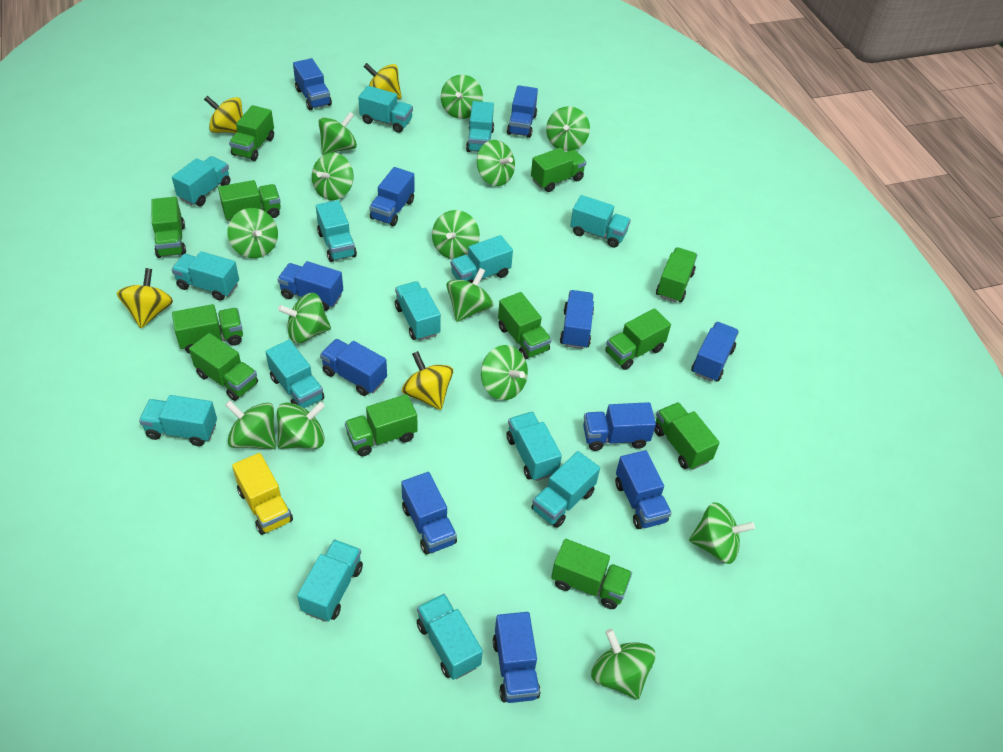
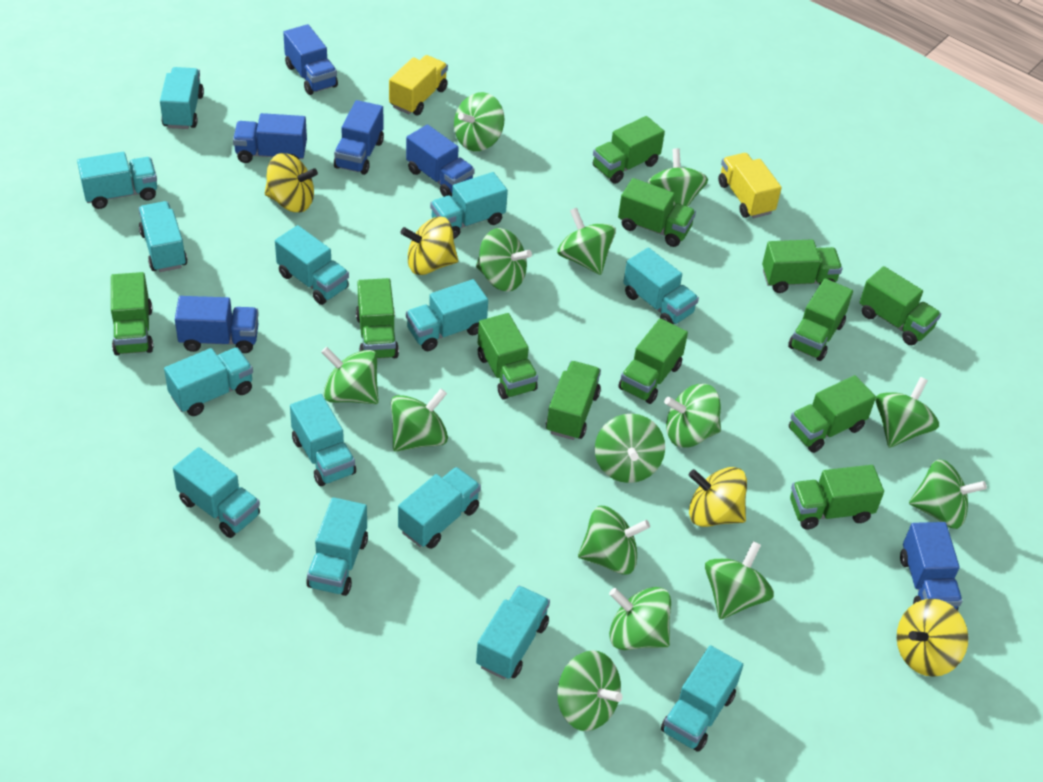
blue truck: 11 -> 6
yellow truck: 1 -> 2

